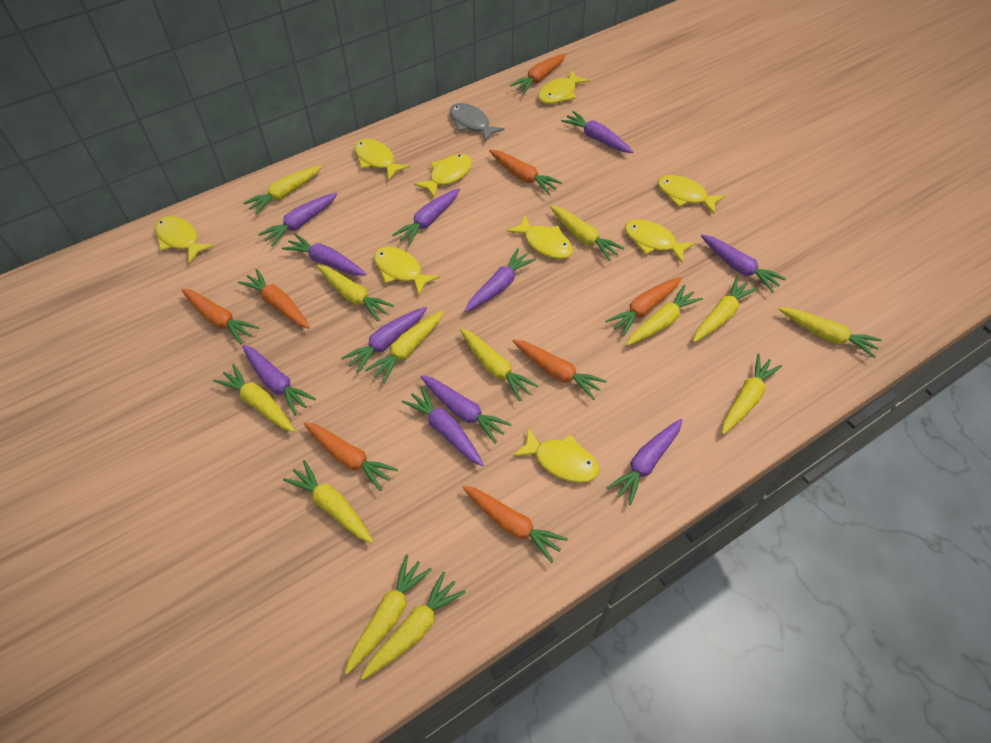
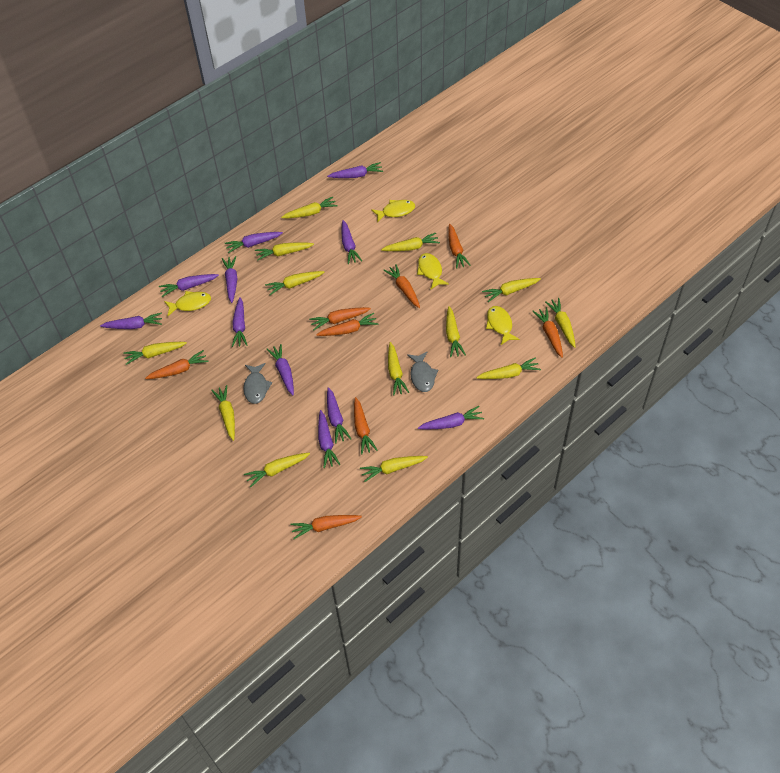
grey fish: 1 -> 2
yellow fish: 9 -> 4

